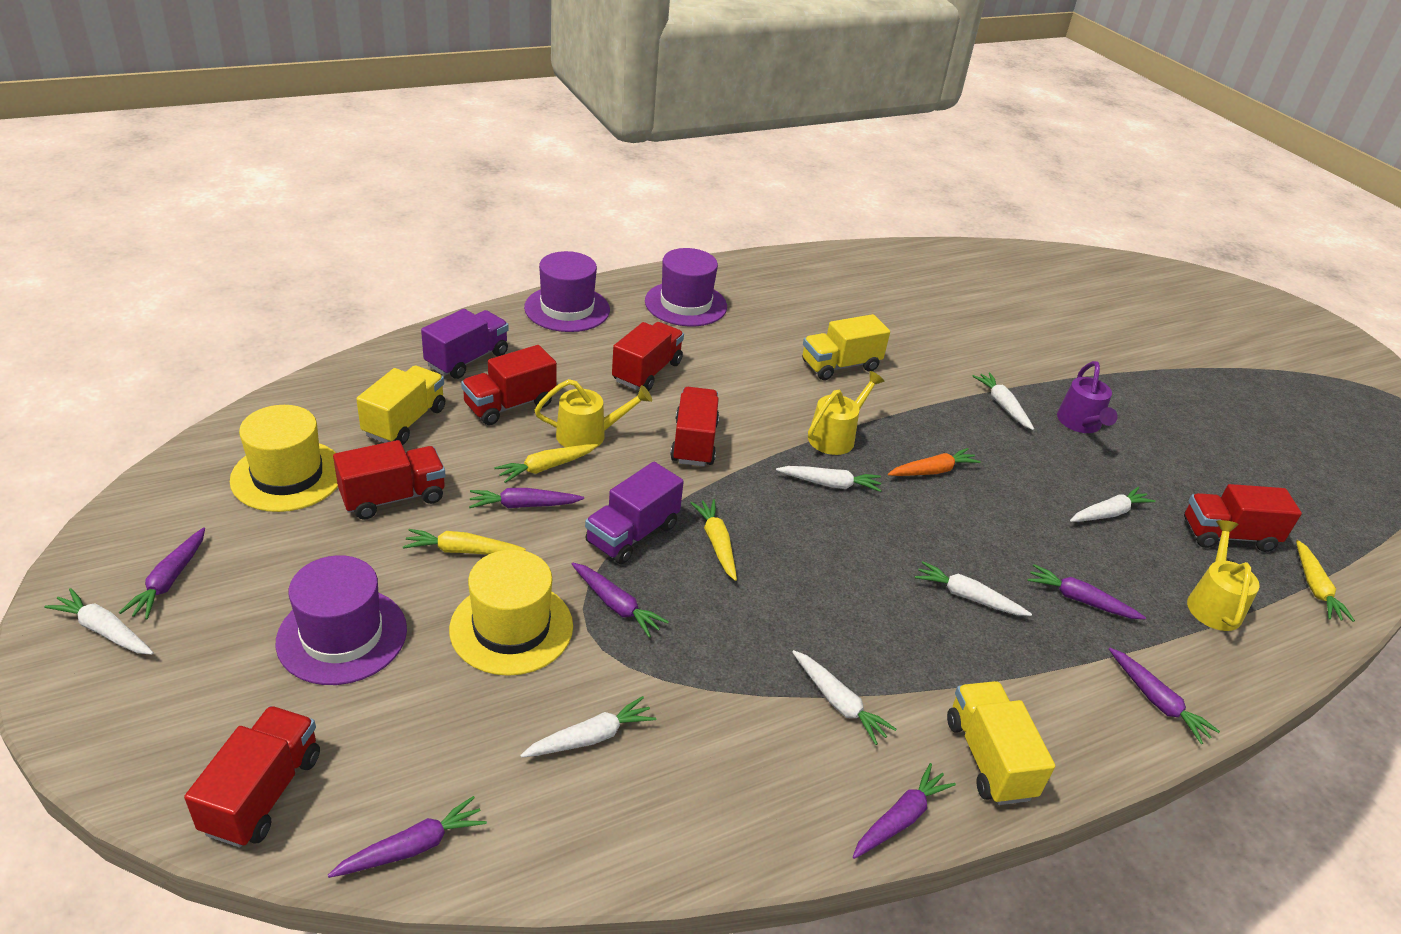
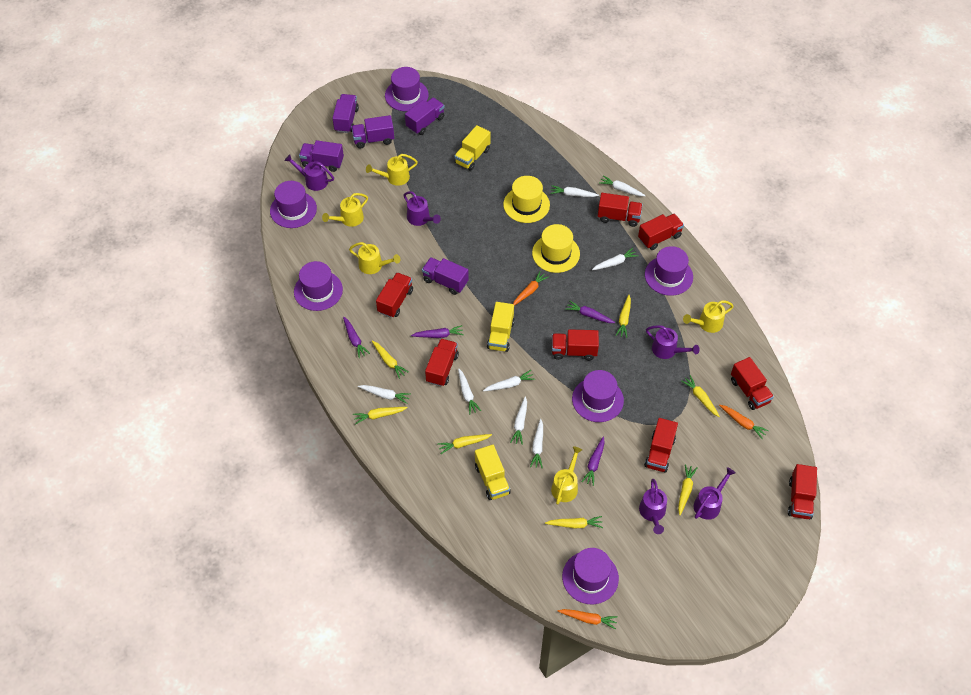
orange carrot: 1 -> 3
purple carrot: 7 -> 4
purple hat: 3 -> 6
purple truck: 2 -> 5
purple watering can: 1 -> 5
red truck: 6 -> 8
white carrot: 7 -> 8
yellow carrot: 4 -> 7
yellow watering can: 3 -> 5

